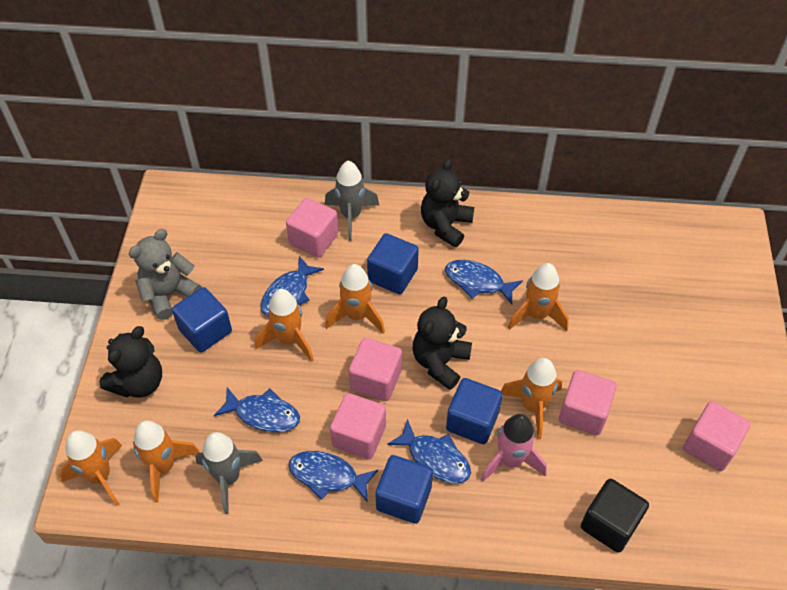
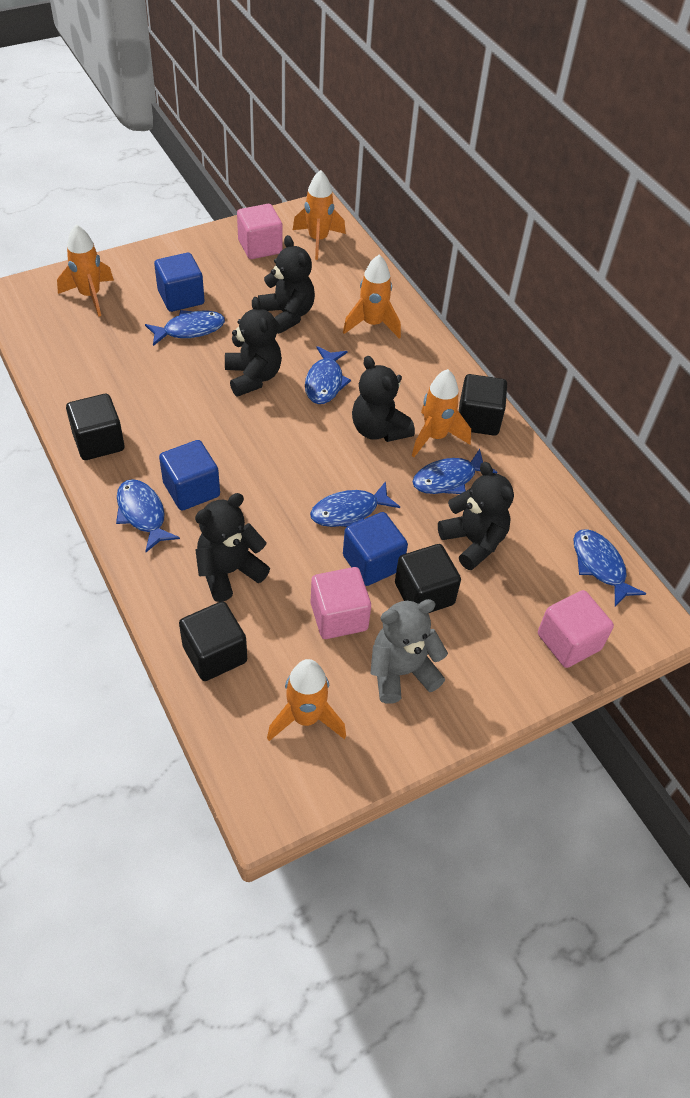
black cube: 1 -> 4
black teddy bear: 3 -> 5
blue cube: 4 -> 3
blue fish: 5 -> 6
grey rocket: 2 -> 0
orange rocket: 6 -> 5
pink cube: 5 -> 3
pink rocket: 1 -> 0

